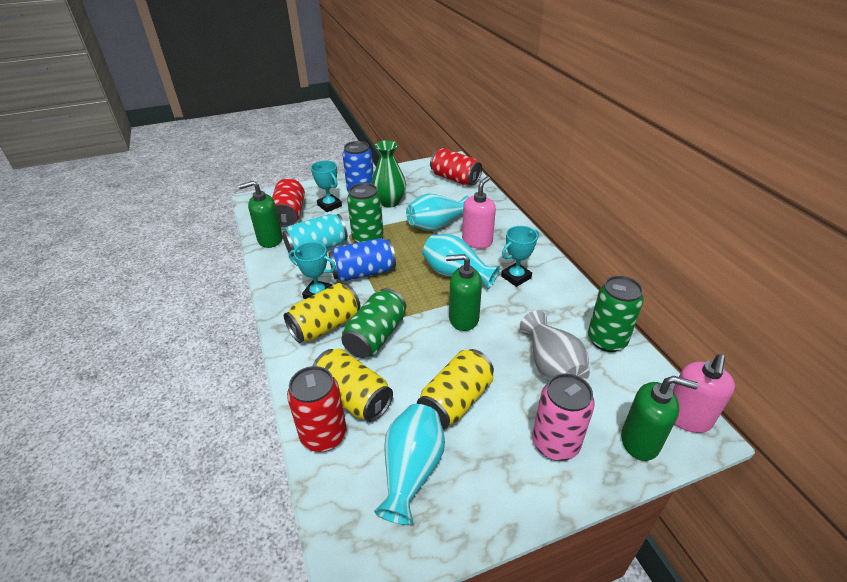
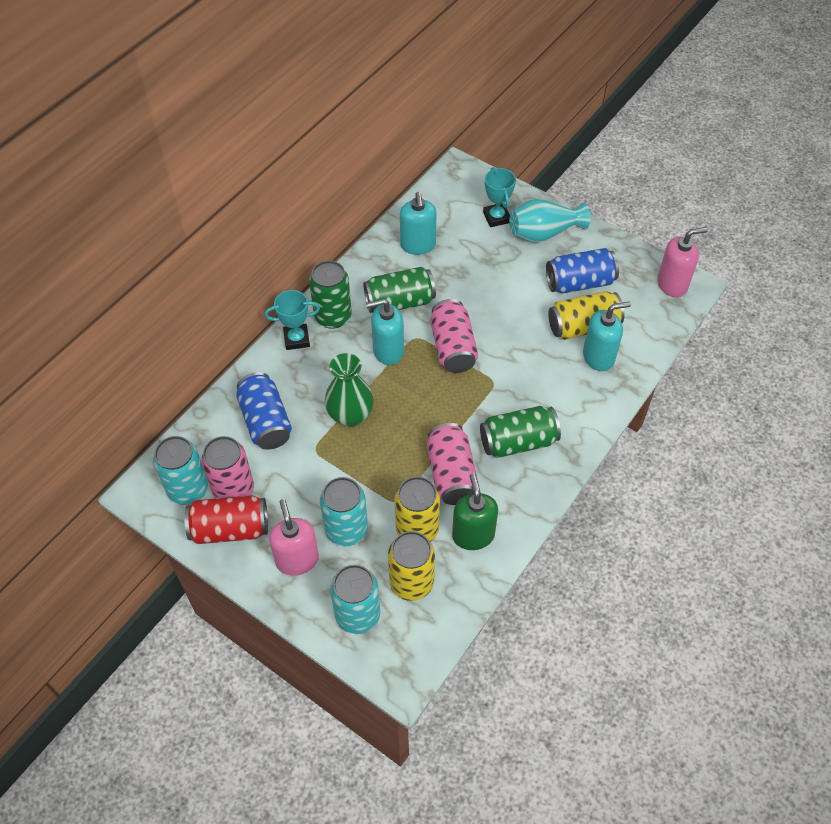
green soap dispenser: 3 -> 1
grey vase: 1 -> 0
pink can: 1 -> 3
red can: 3 -> 1
turquoise can: 1 -> 3
turquoise soap dispenser: 0 -> 3
turquoise trophy: 3 -> 2
turquoise vase: 3 -> 1

